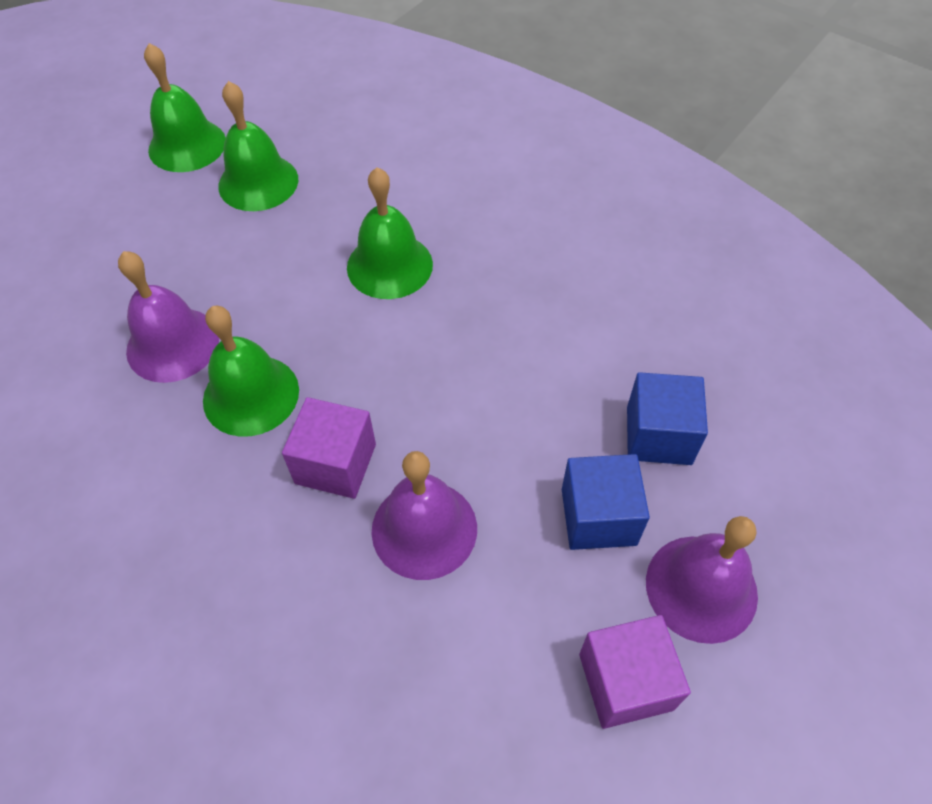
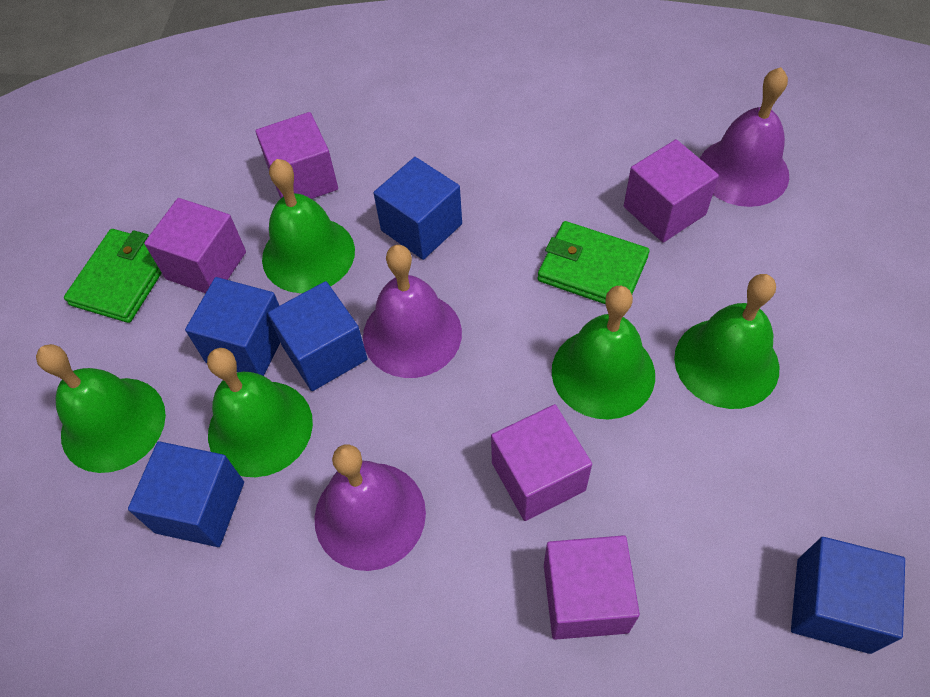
blue cube: 2 -> 5
green bell: 4 -> 5
green wallet: 0 -> 2
purple cube: 2 -> 5

